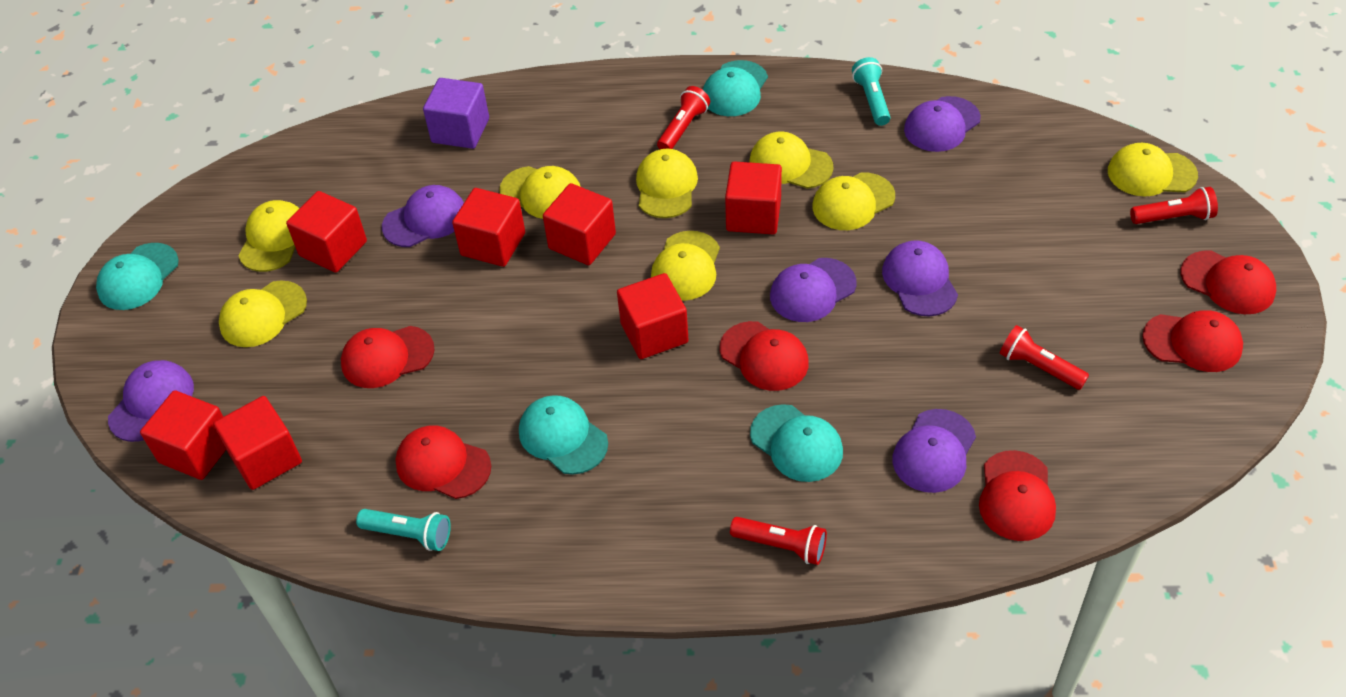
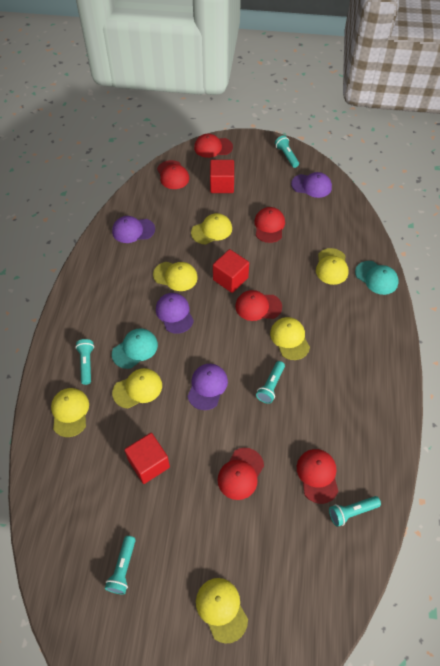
purple cap: 6 -> 4
purple cube: 1 -> 0
red cube: 7 -> 3
red flashlight: 4 -> 0
turquoise cap: 4 -> 2
turquoise flashlight: 2 -> 5
yellow cap: 8 -> 7

